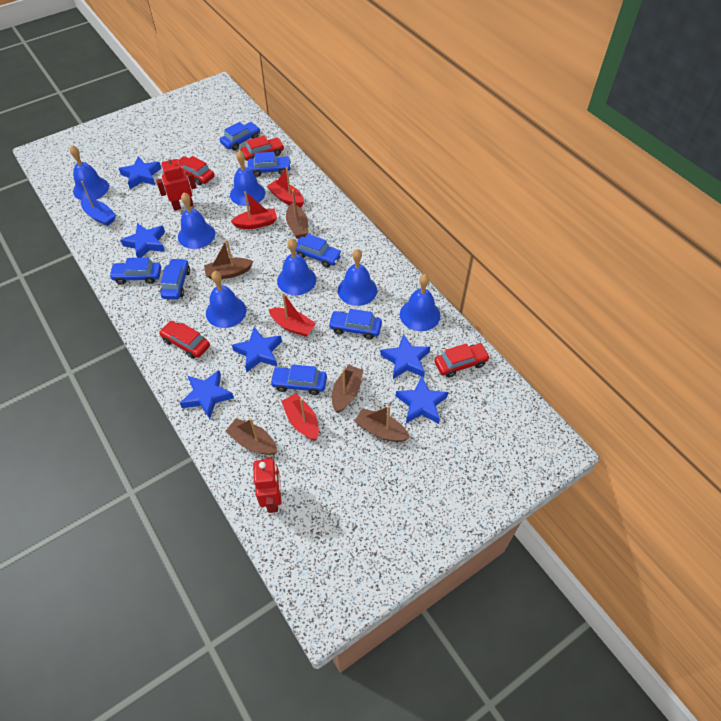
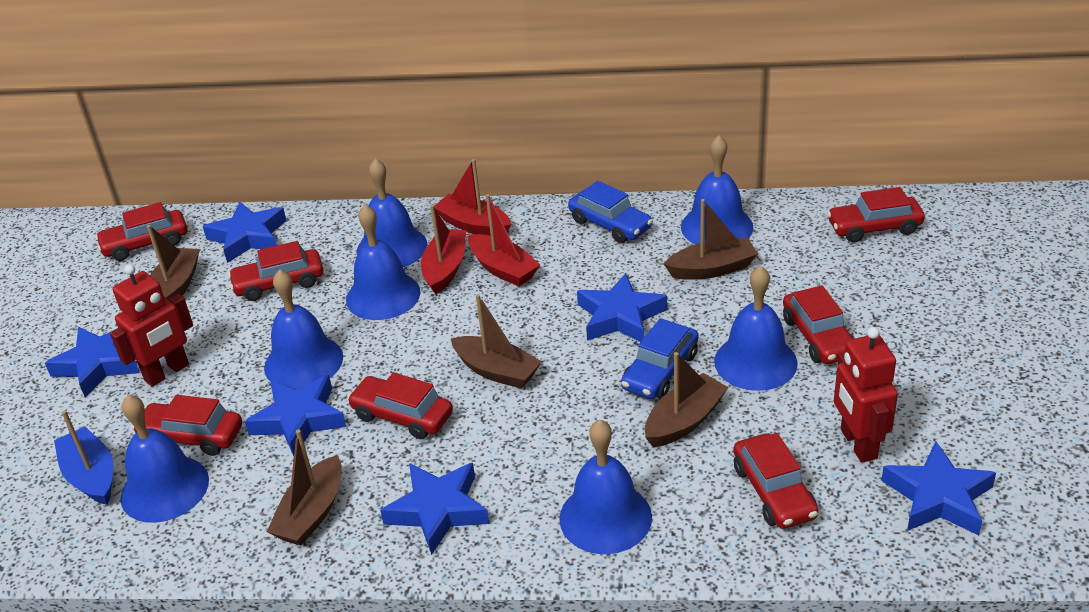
blue car: 7 -> 2
red boat: 4 -> 3
red car: 4 -> 7

